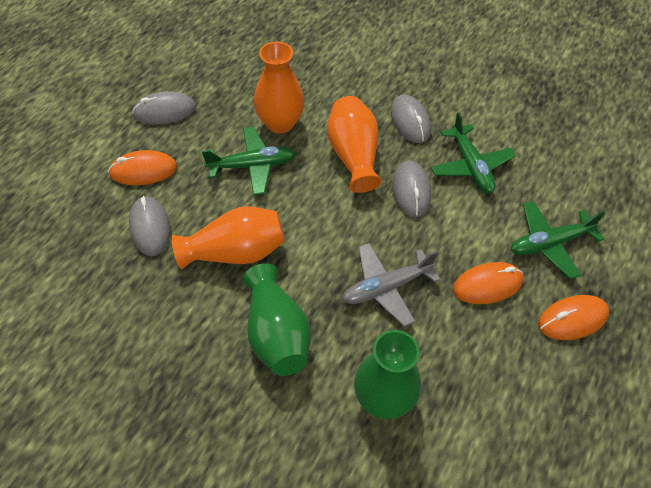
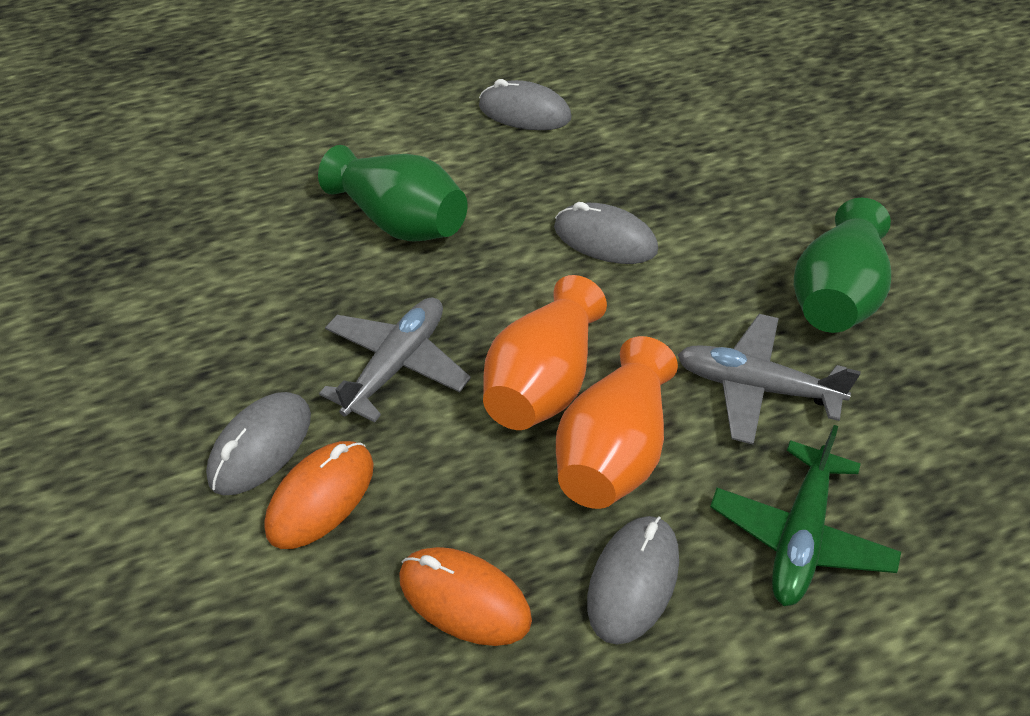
green plane: 3 -> 1
grey plane: 1 -> 2
orange mouse: 3 -> 2
orange vase: 3 -> 2

